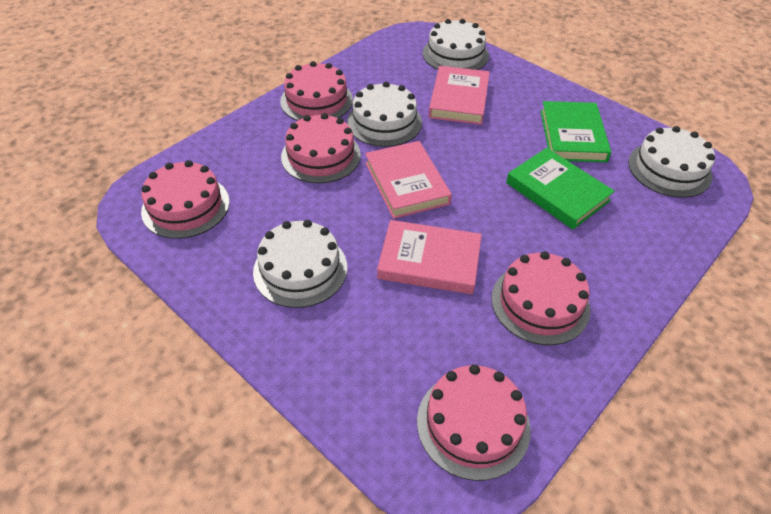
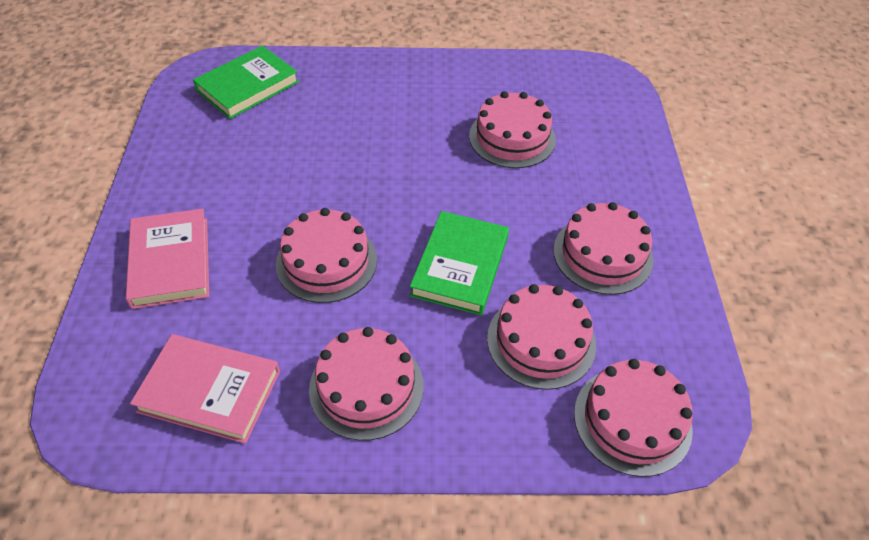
pink book: 3 -> 2
pink cake: 5 -> 6
white cake: 4 -> 0

